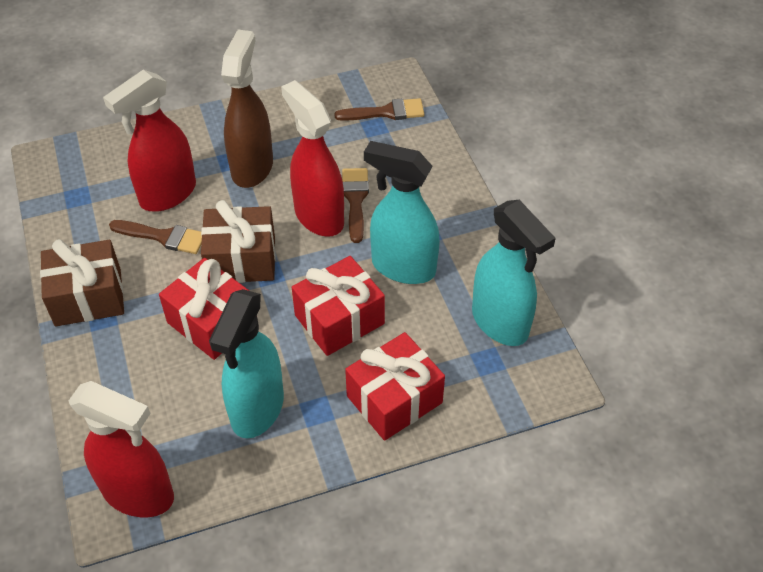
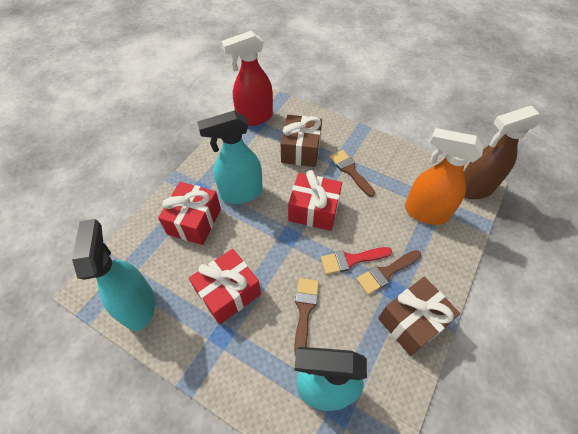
orange spray bottle: 0 -> 1
red brush: 0 -> 1
red spray bottle: 3 -> 1

